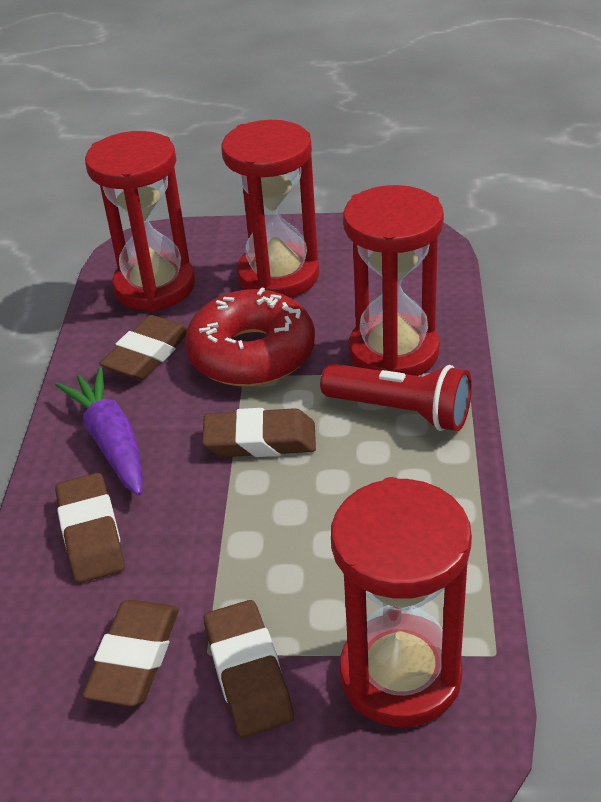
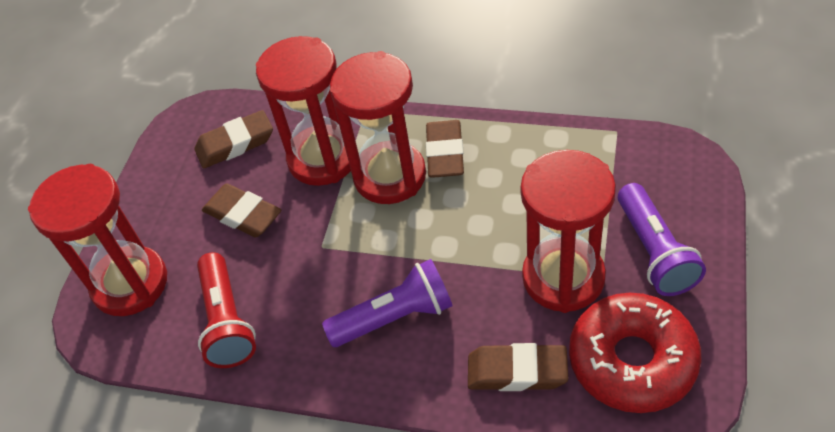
brown eraser: 5 -> 4
purple carrot: 1 -> 0
purple flashlight: 0 -> 2

